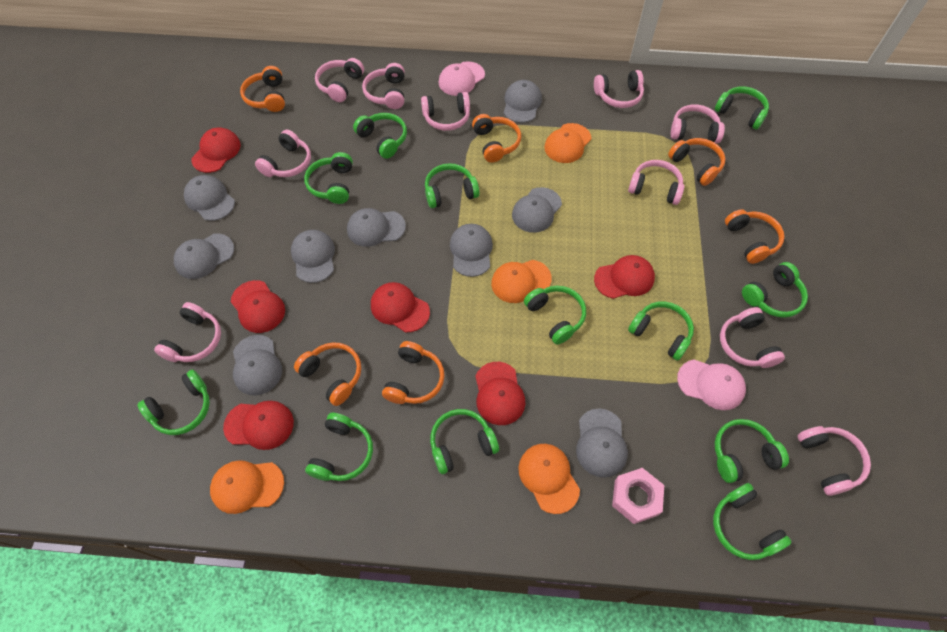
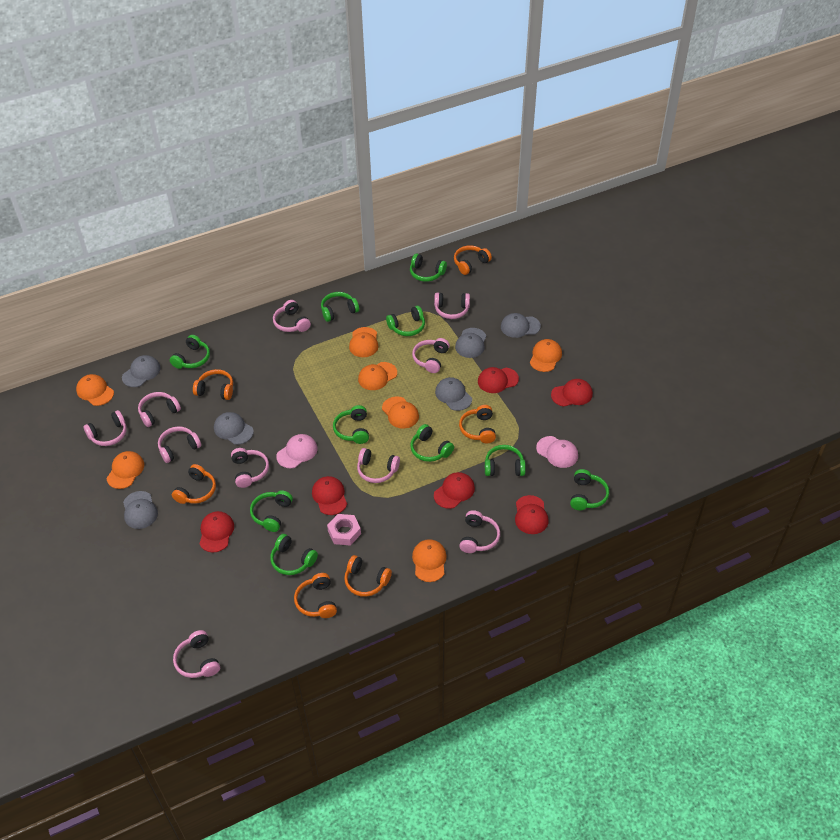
green headphones: 12 -> 10
grey cap: 9 -> 6
orange cap: 4 -> 7

